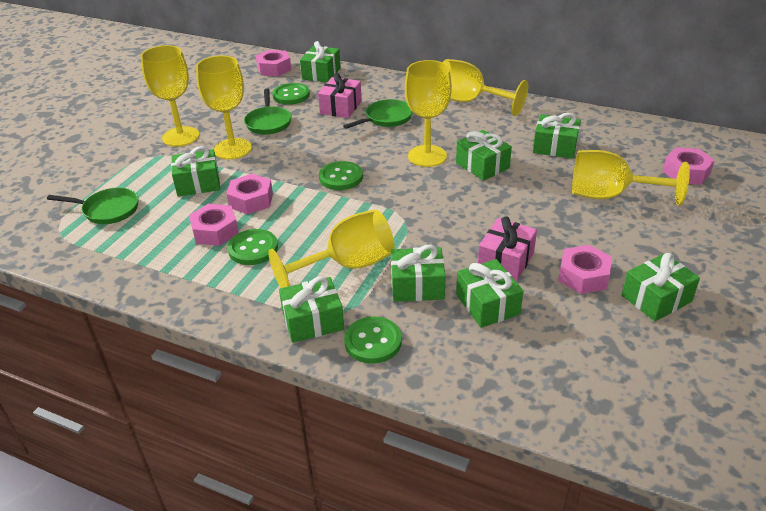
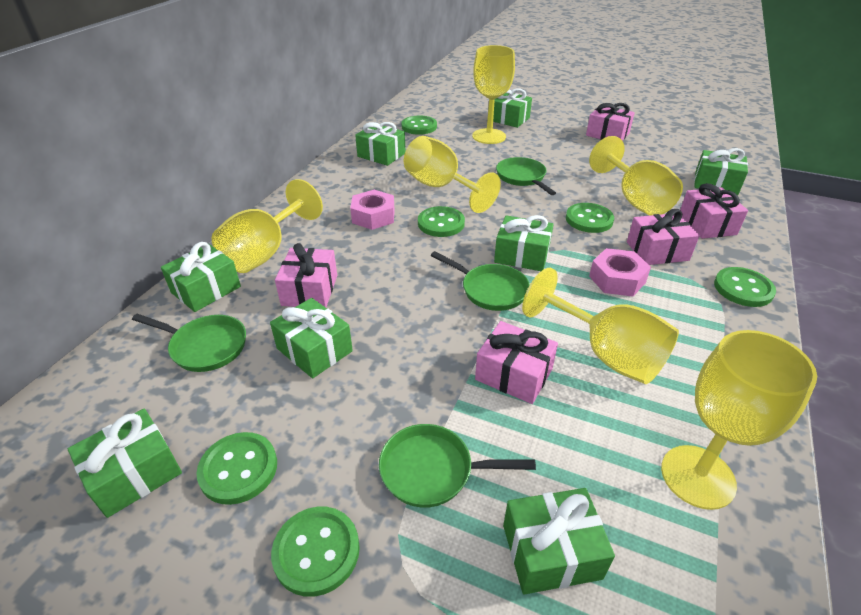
green button: 4 -> 6
green pan: 3 -> 4
pink gift: 2 -> 5
pink nut: 5 -> 2

